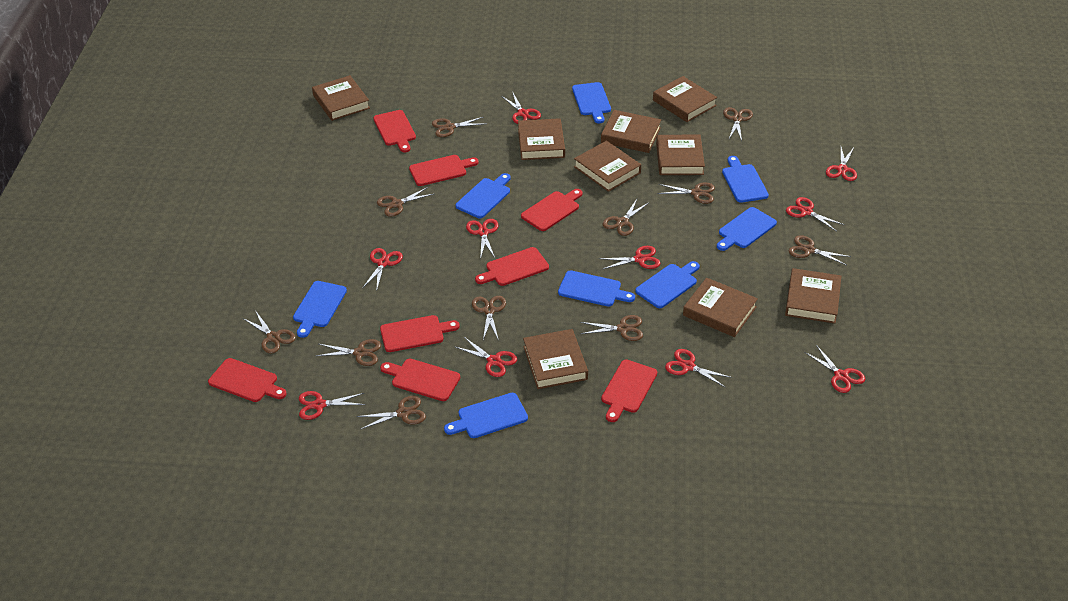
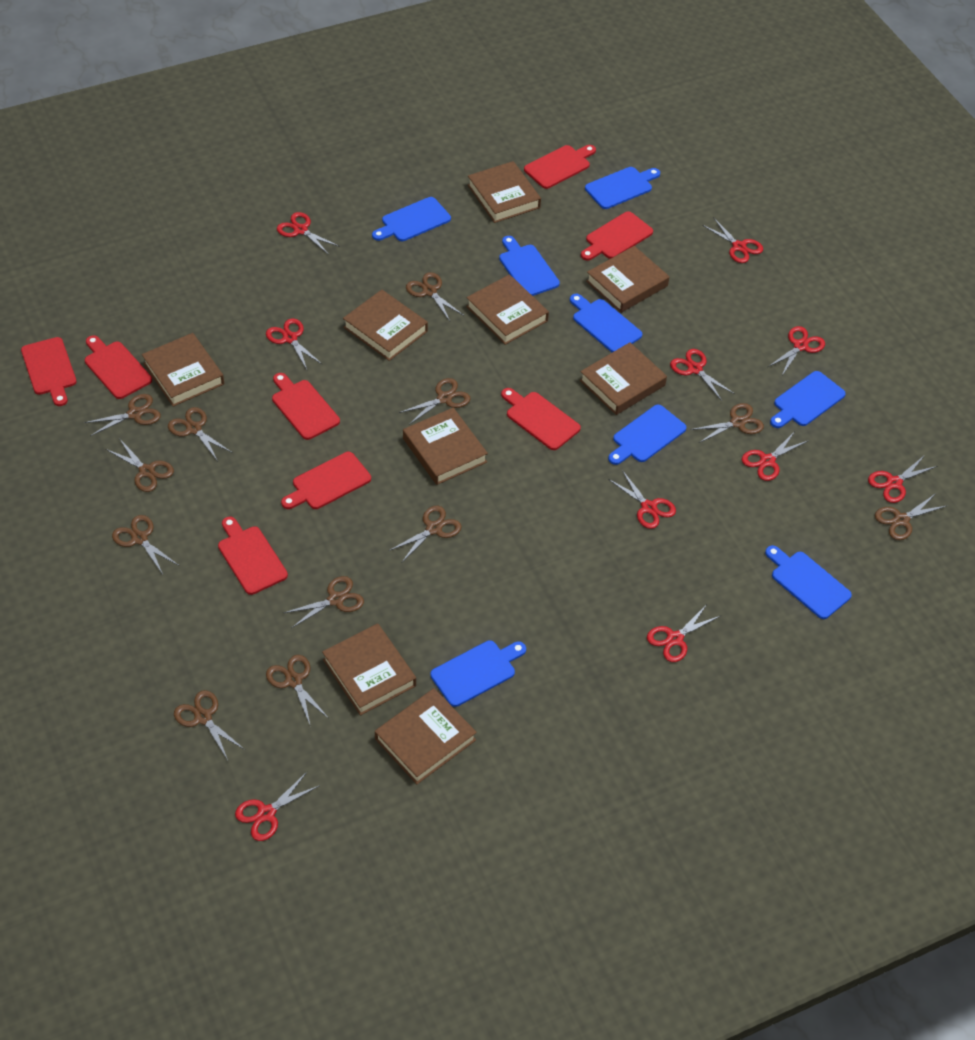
brown scissors: 11 -> 12

